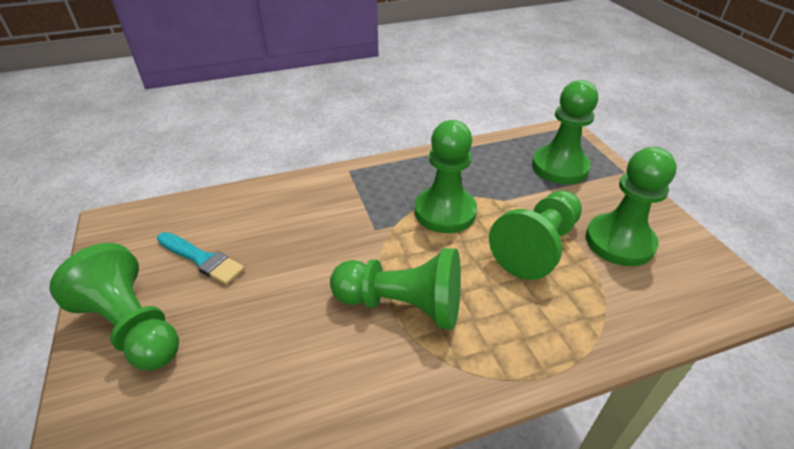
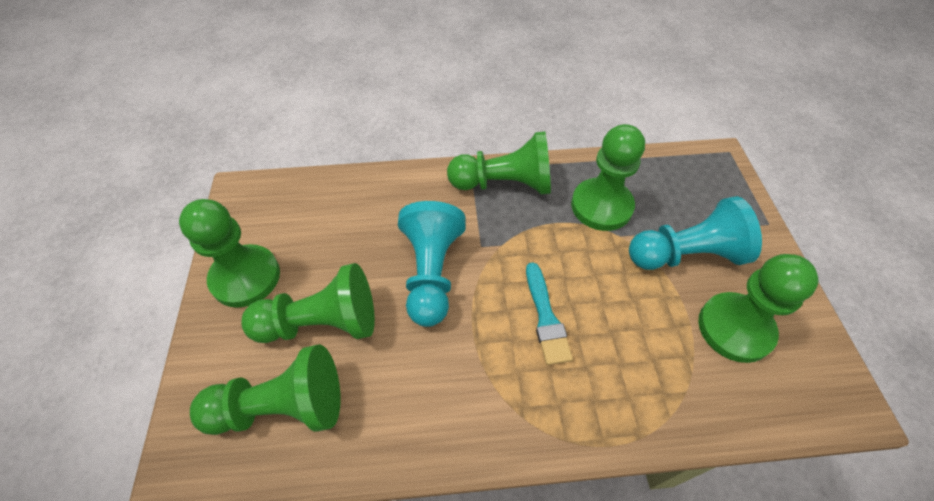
turquoise pawn: 0 -> 2

